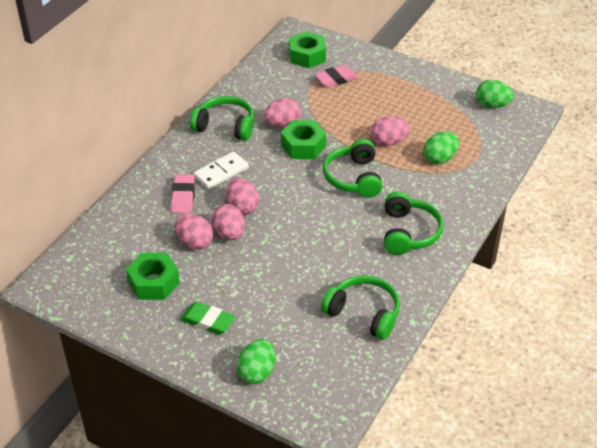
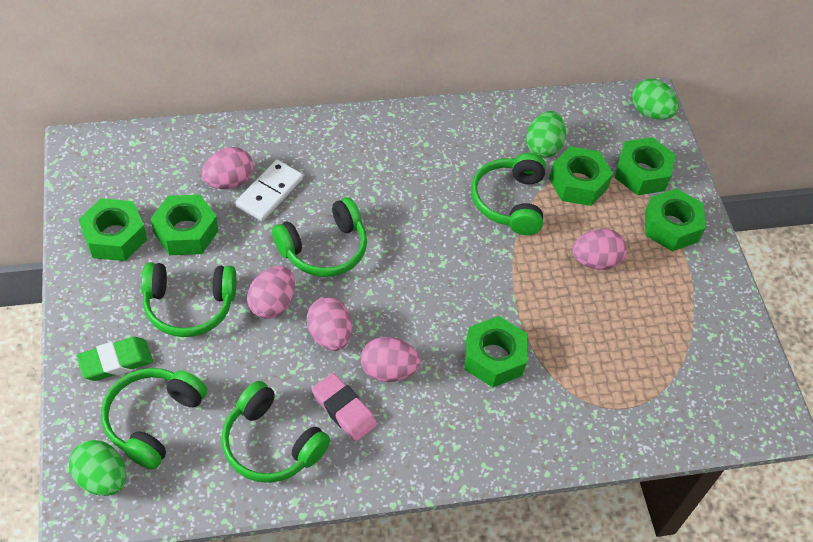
green headphones: 4 -> 5
green nut: 3 -> 6
pink eraser: 2 -> 1

